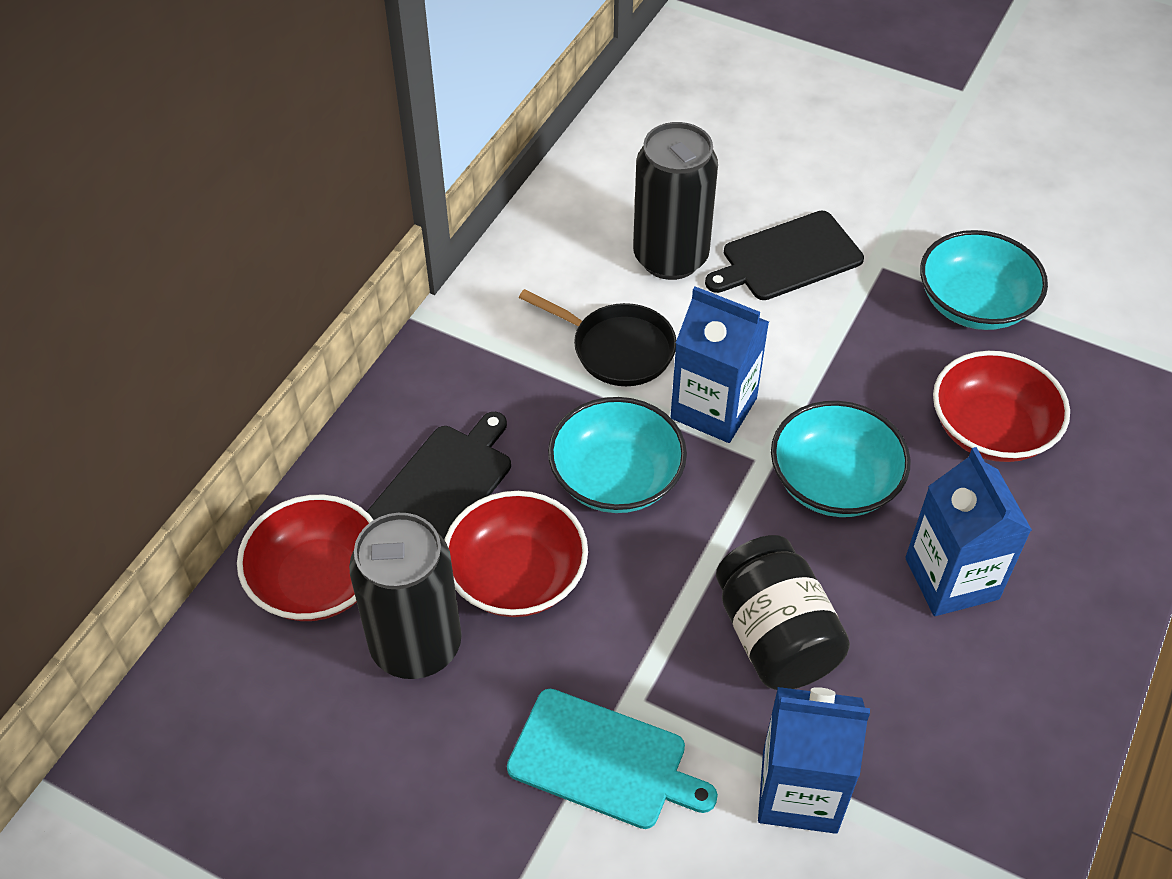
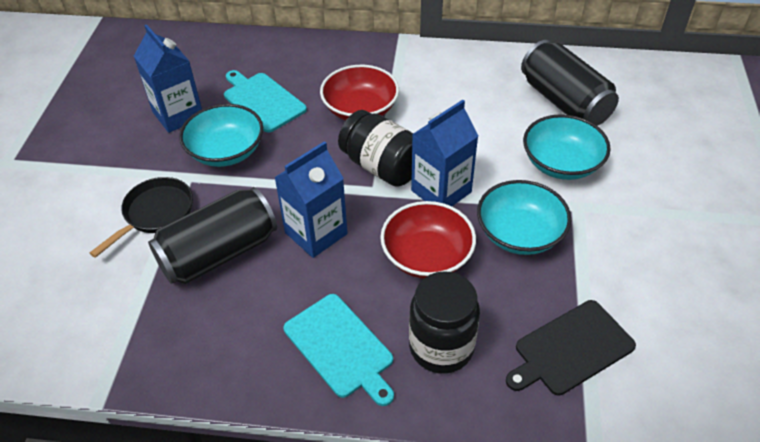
black cutting board: 2 -> 1
black jar: 1 -> 2
red bowl: 3 -> 2
turquoise cutting board: 1 -> 2

